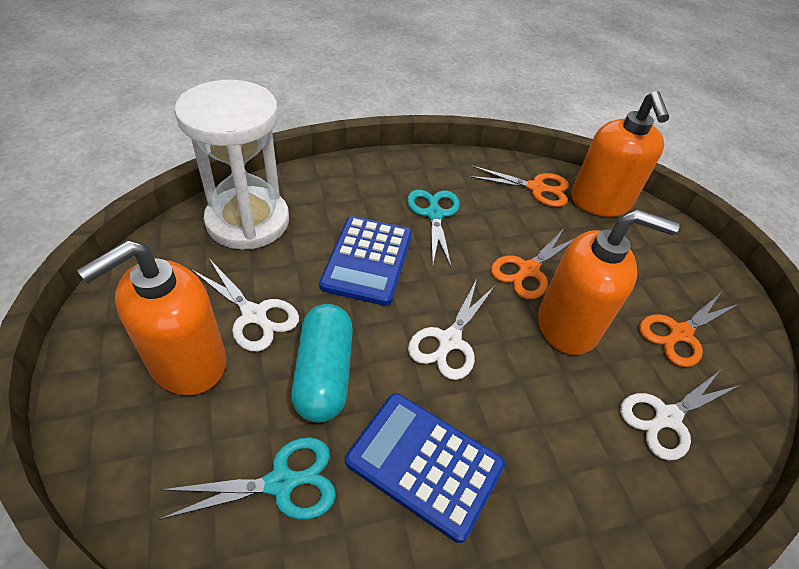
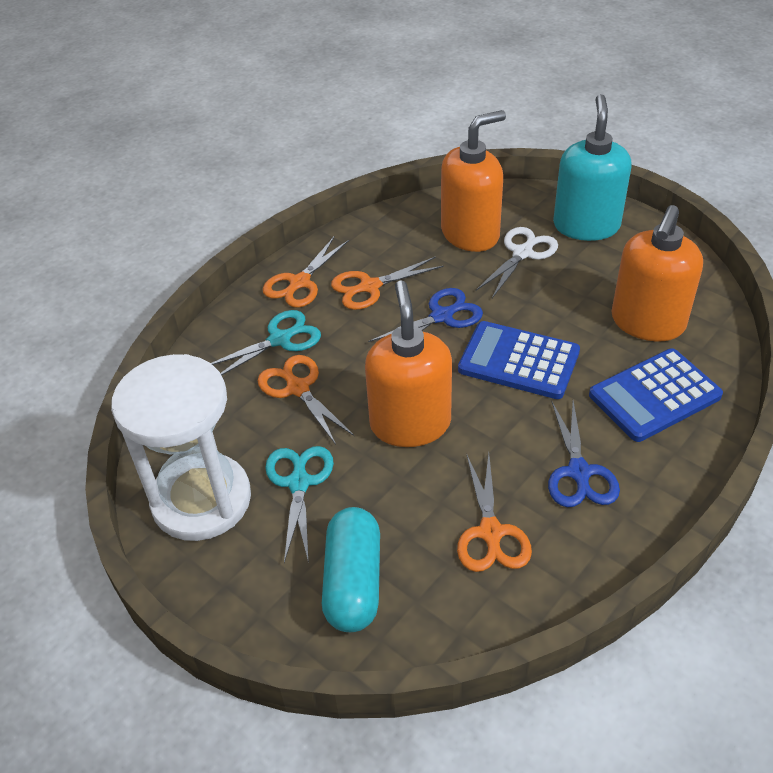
blue scissors: 0 -> 2
orange scissors: 3 -> 4
turquoise soap dispenser: 0 -> 1
white scissors: 3 -> 1

